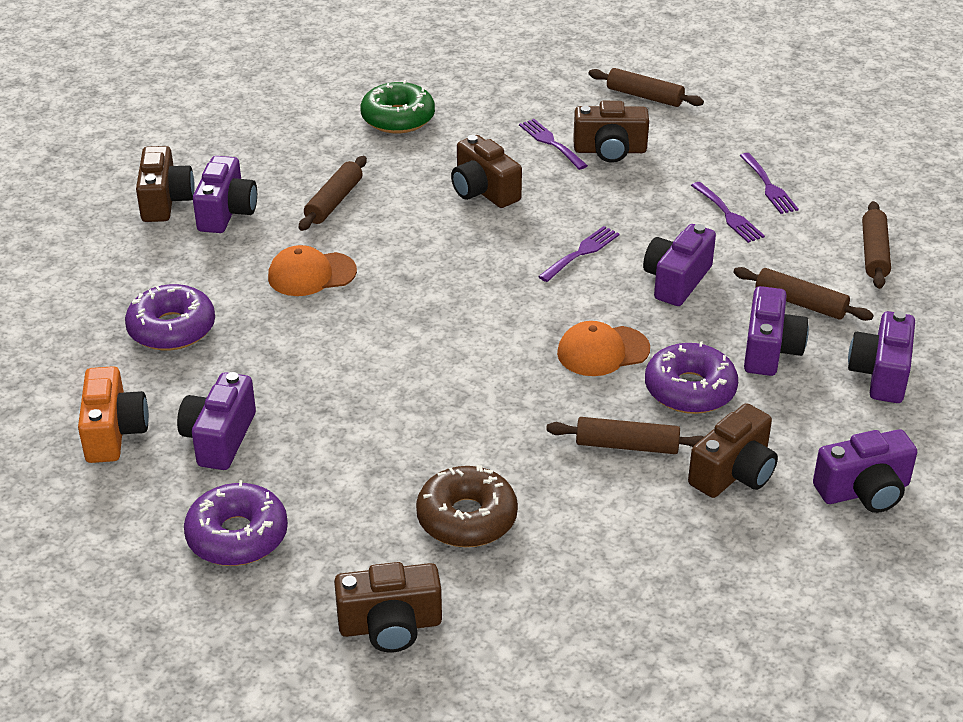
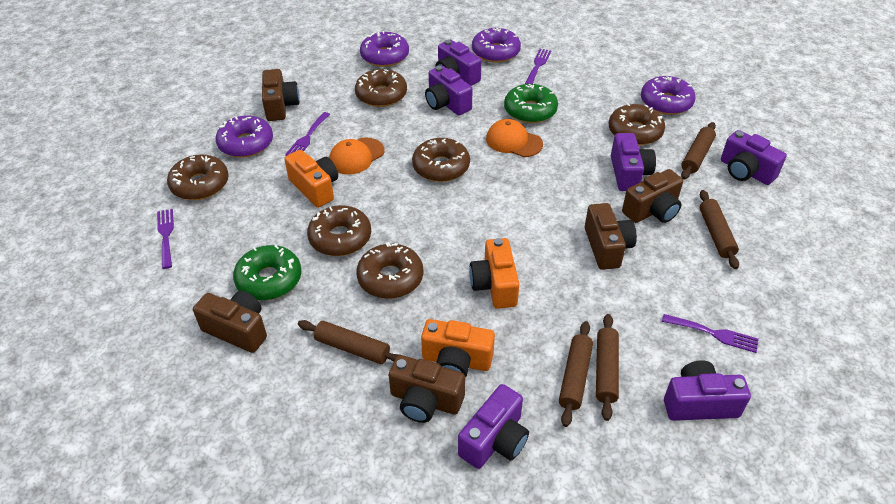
brown donut: 1 -> 6
green donut: 1 -> 2
orange camera: 1 -> 3
purple donut: 3 -> 4

